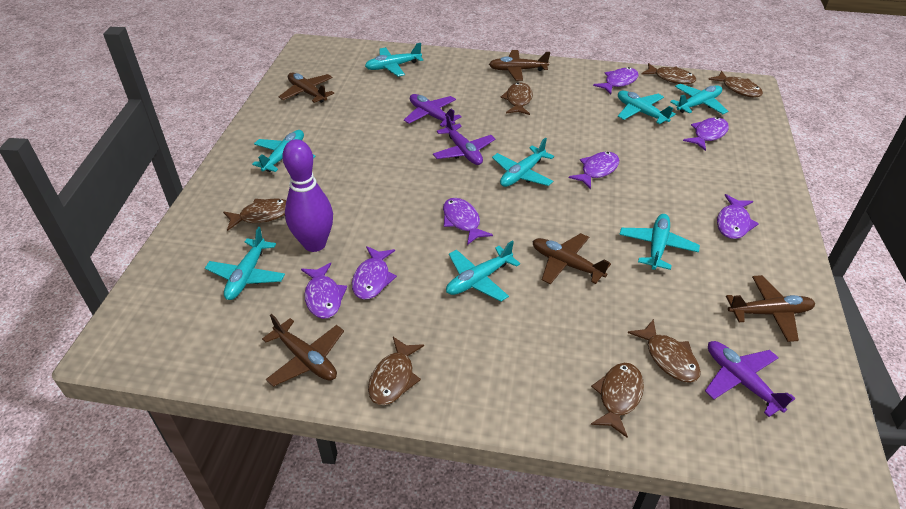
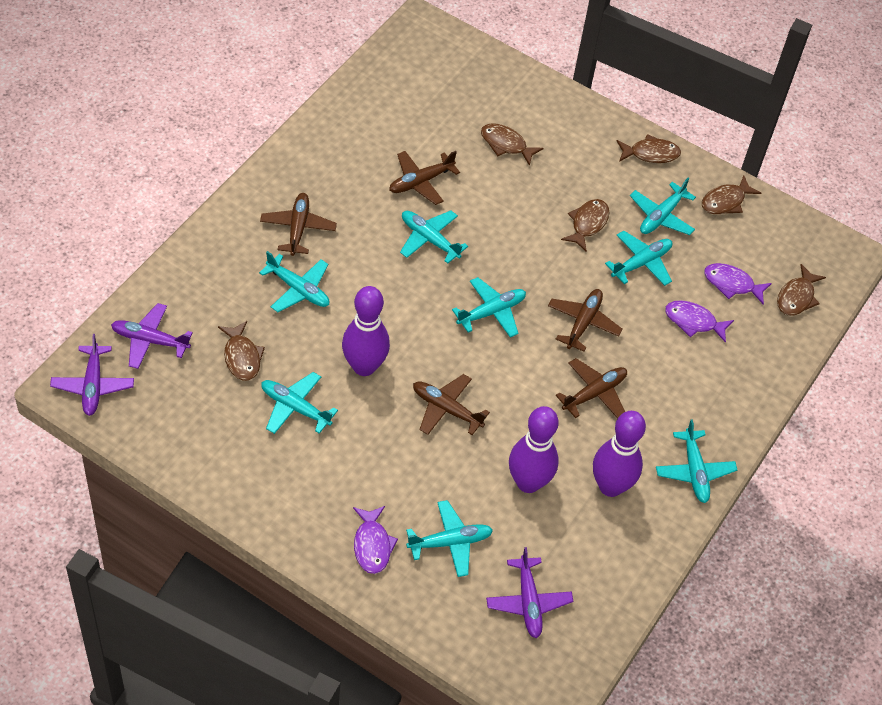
brown fish: 7 -> 6
purple bowling pin: 1 -> 3
purple fish: 7 -> 3

